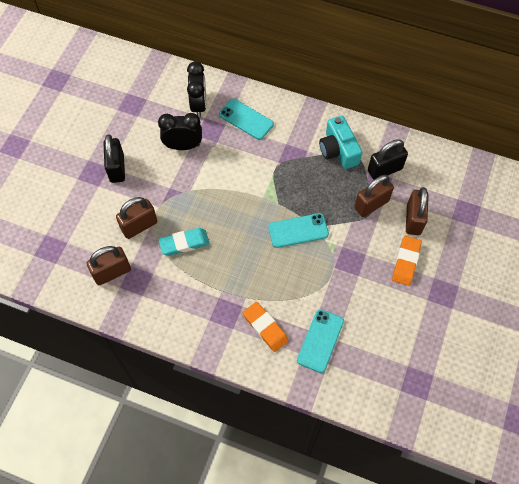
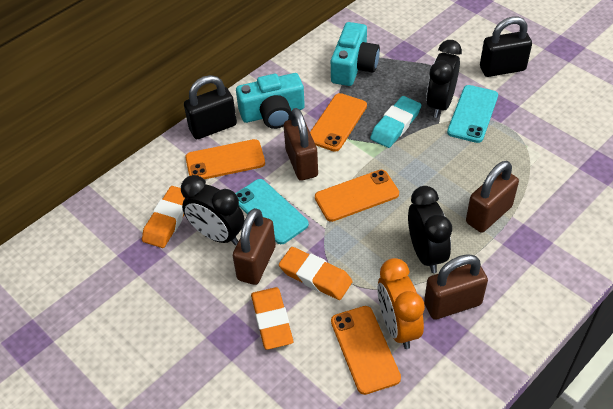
black clock: 2 -> 3
orange clock: 0 -> 1
orange eraser: 2 -> 3
orange phone: 0 -> 4
turquoise camera: 1 -> 2
turquoise phone: 3 -> 2

